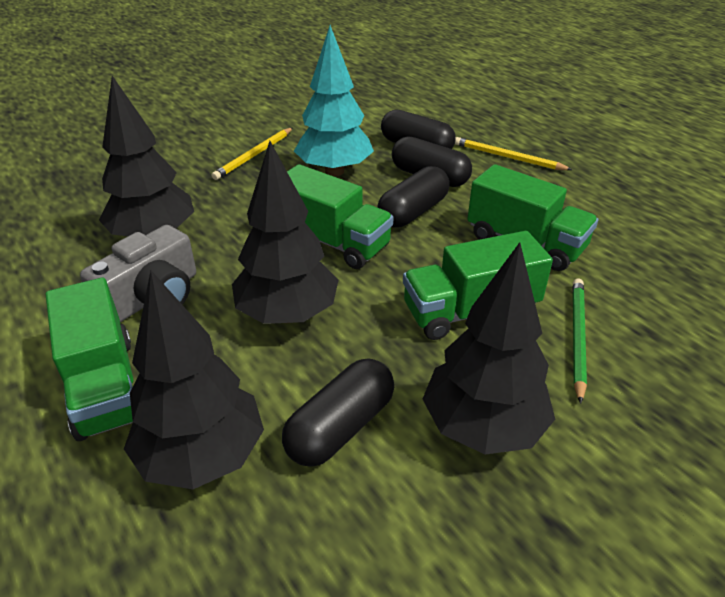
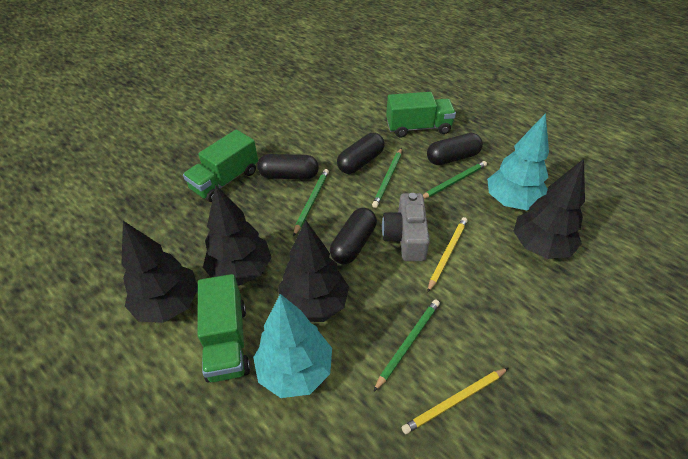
green pencil: 1 -> 4
green truck: 4 -> 3
turquoise tree: 1 -> 2

